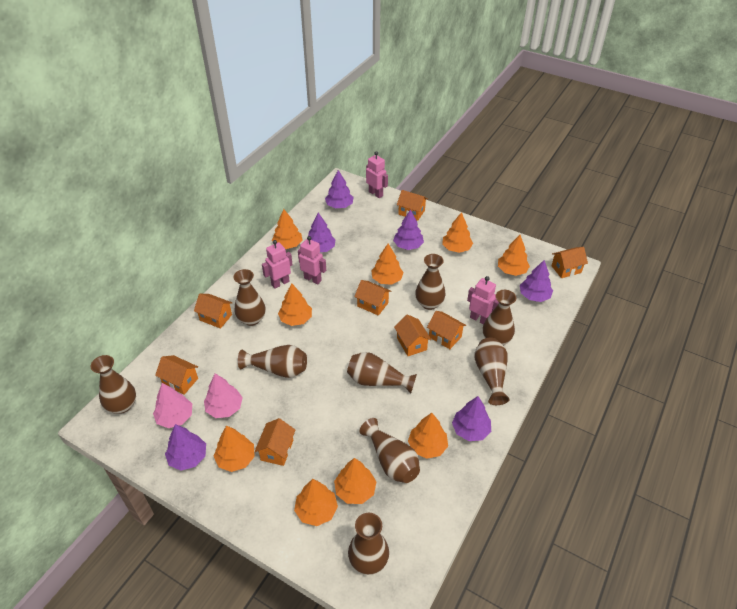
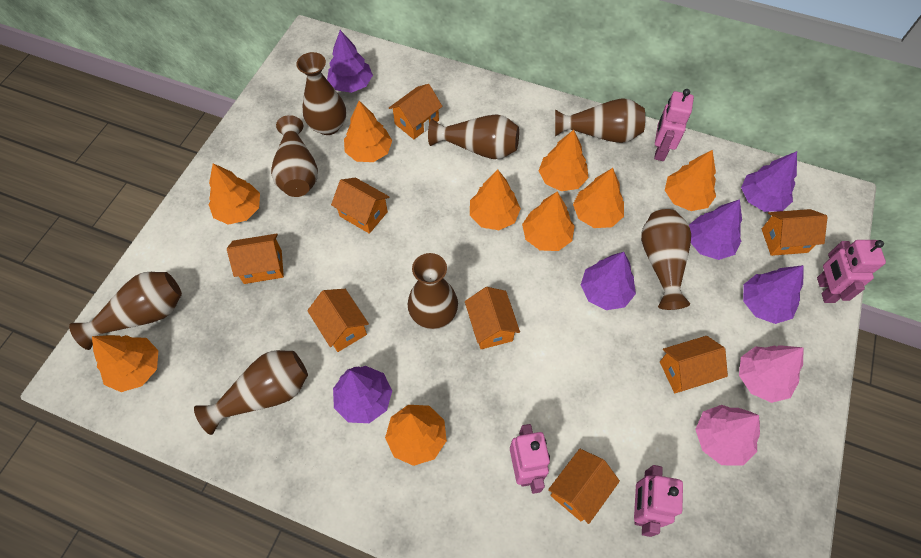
brown vase: 9 -> 8

